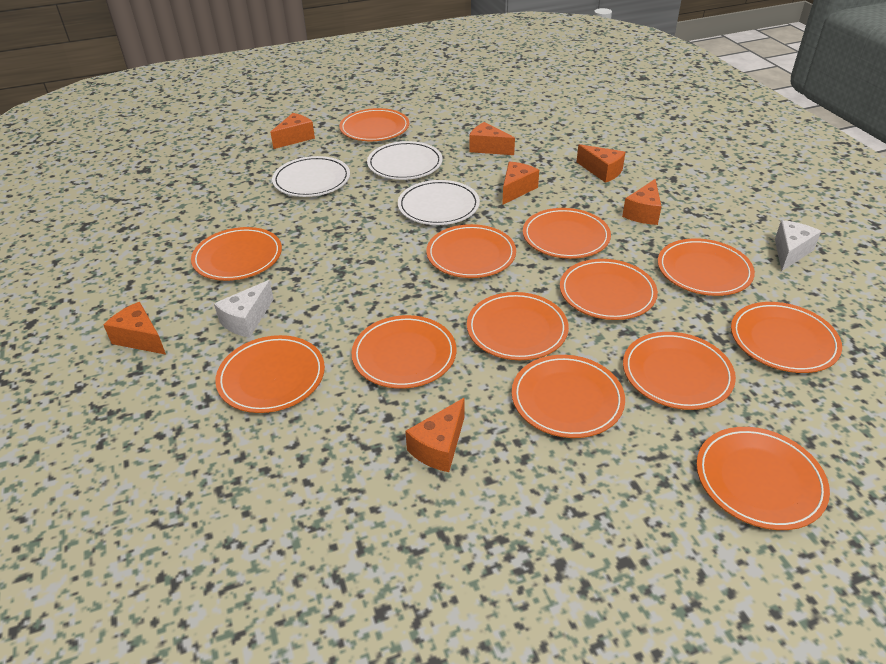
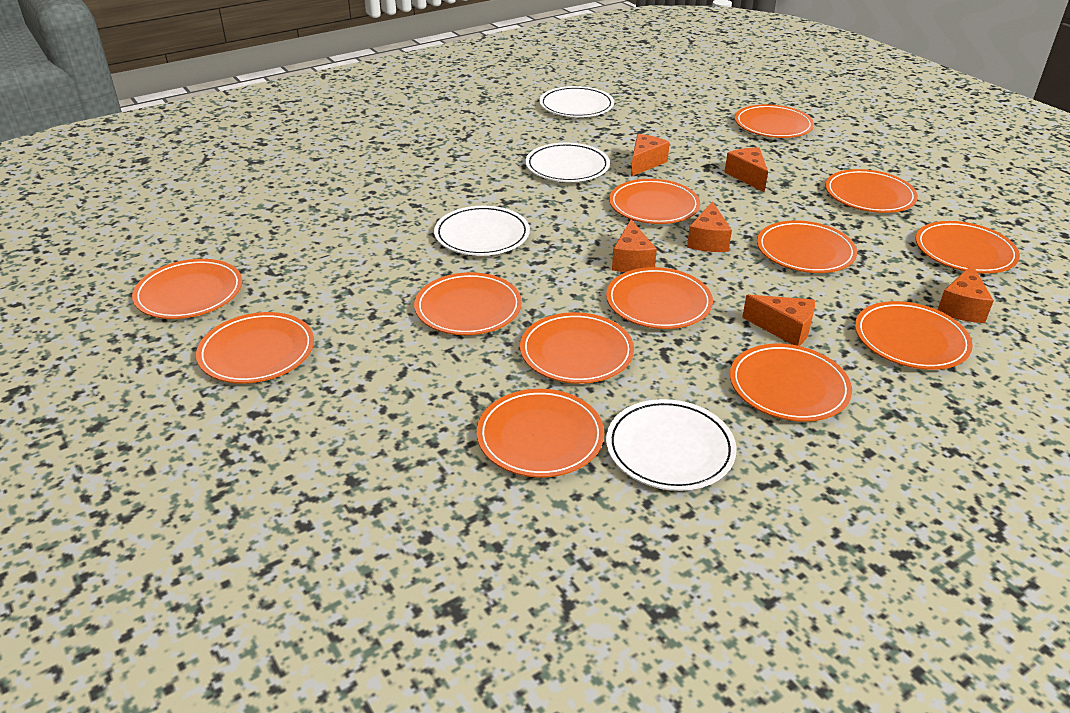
orange cheese: 7 -> 6
white cheese: 2 -> 0
white plate: 3 -> 4

